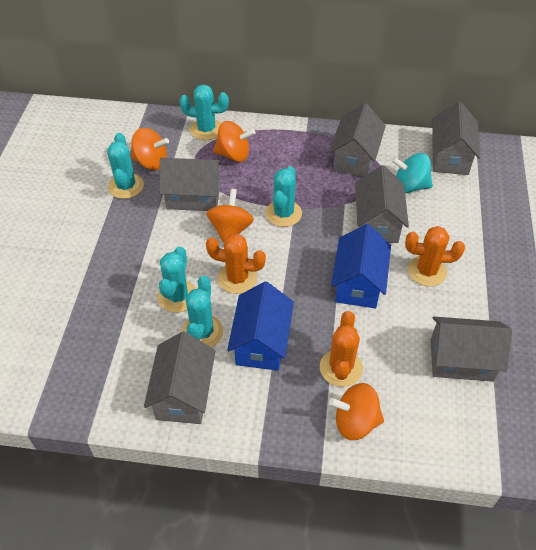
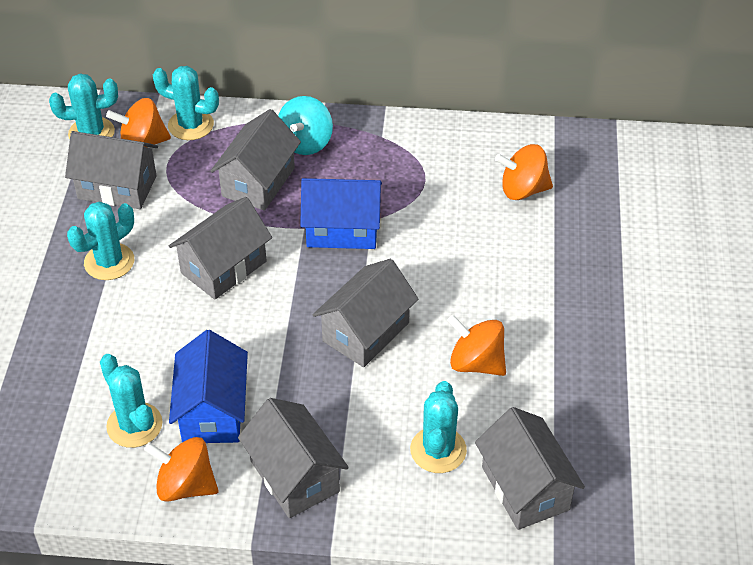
orange cactus: 3 -> 0

